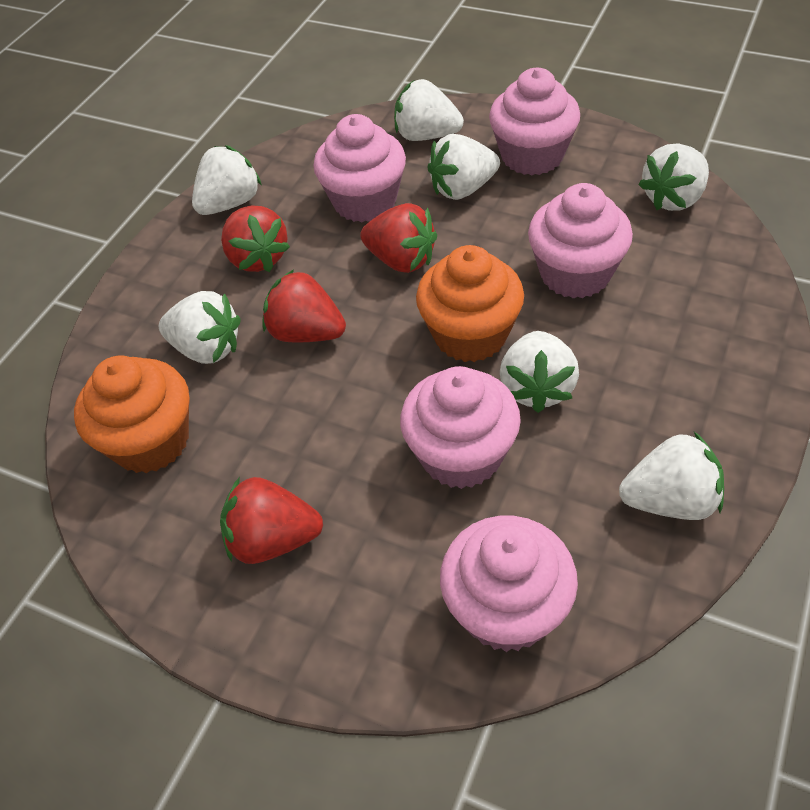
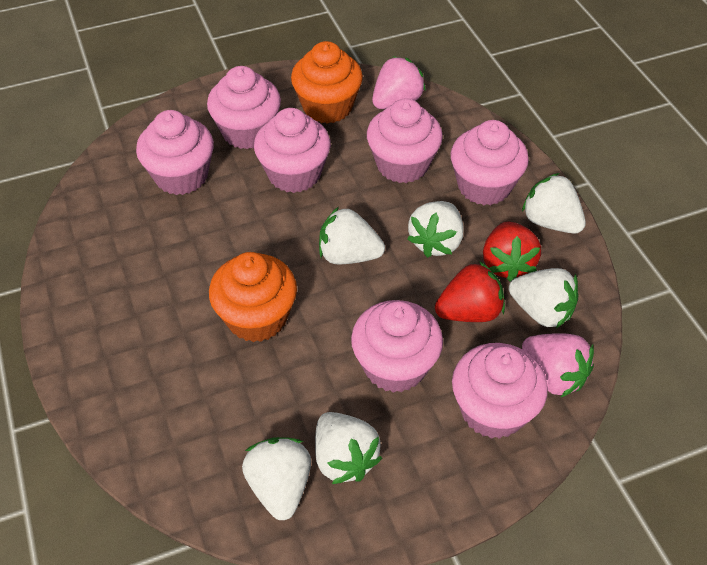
pink cupcake: 5 -> 7
pink strawberry: 0 -> 2
red strawberry: 4 -> 2
white strawberry: 7 -> 6

